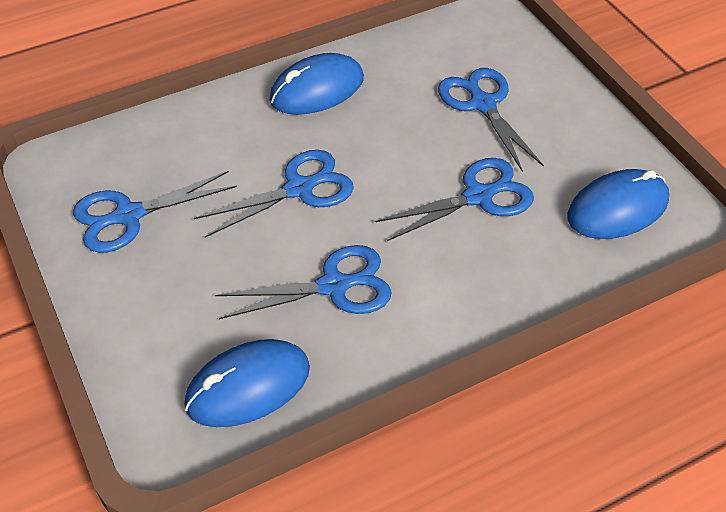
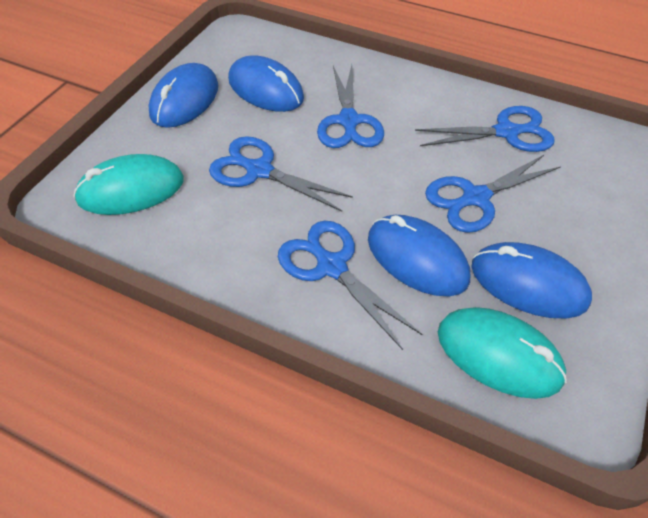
blue mouse: 3 -> 4
turquoise mouse: 0 -> 2

